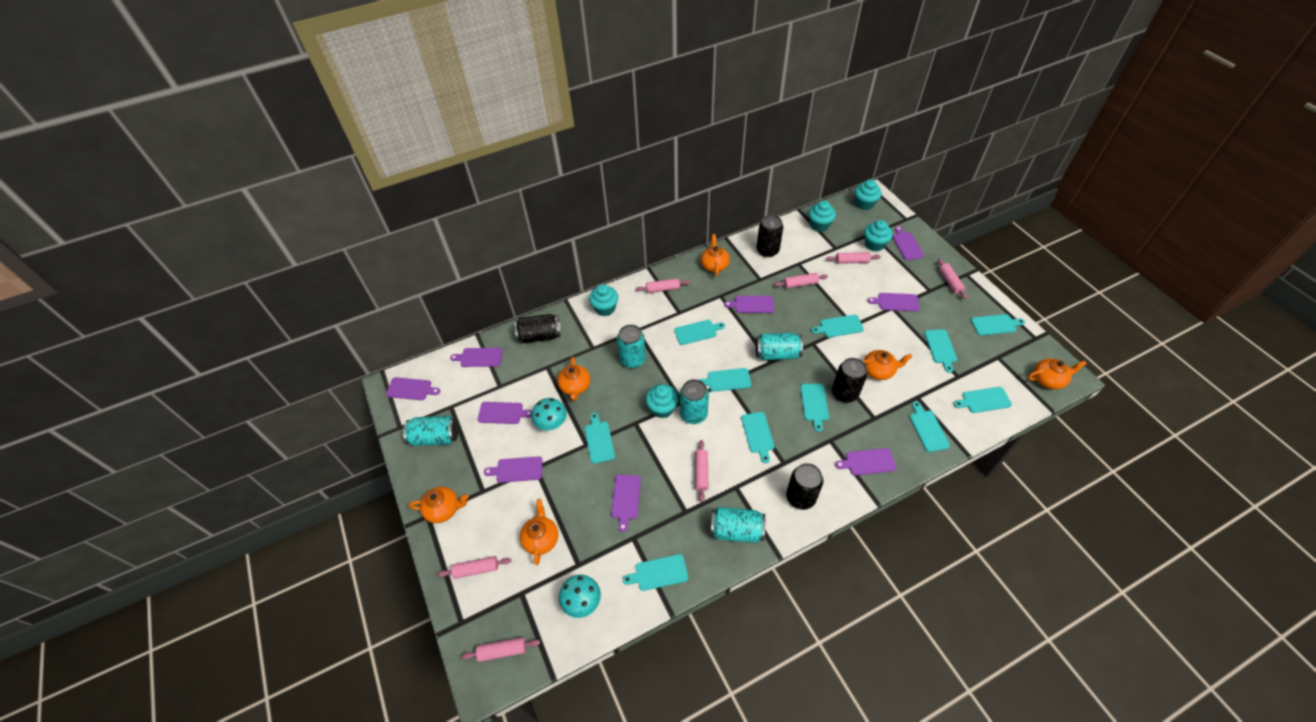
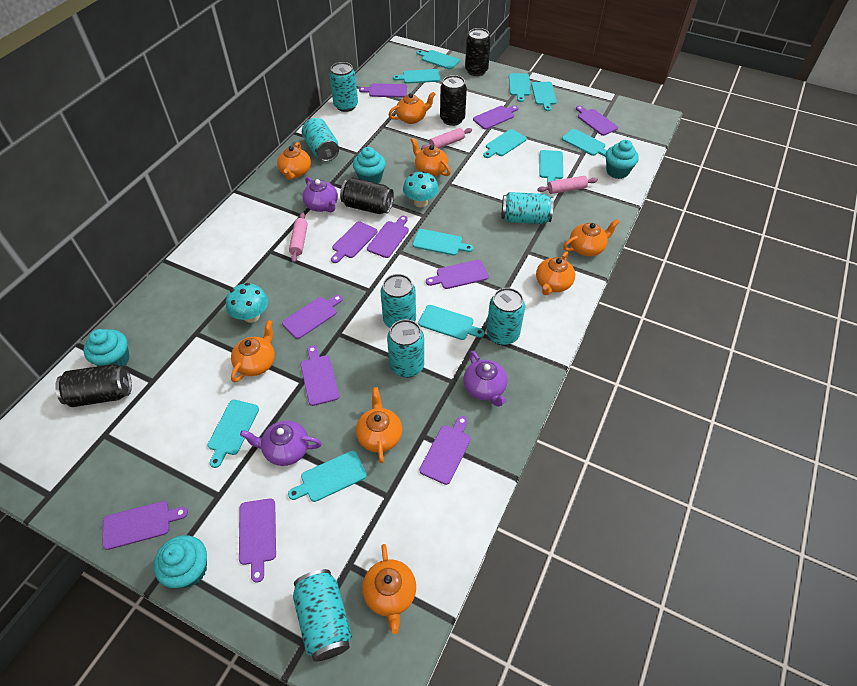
orange teapot: 6 -> 8
pink rolling pin: 7 -> 3
purple cutting board: 9 -> 11
purple teapot: 0 -> 3
turquoise can: 5 -> 7
turquoise cupcake: 5 -> 4

